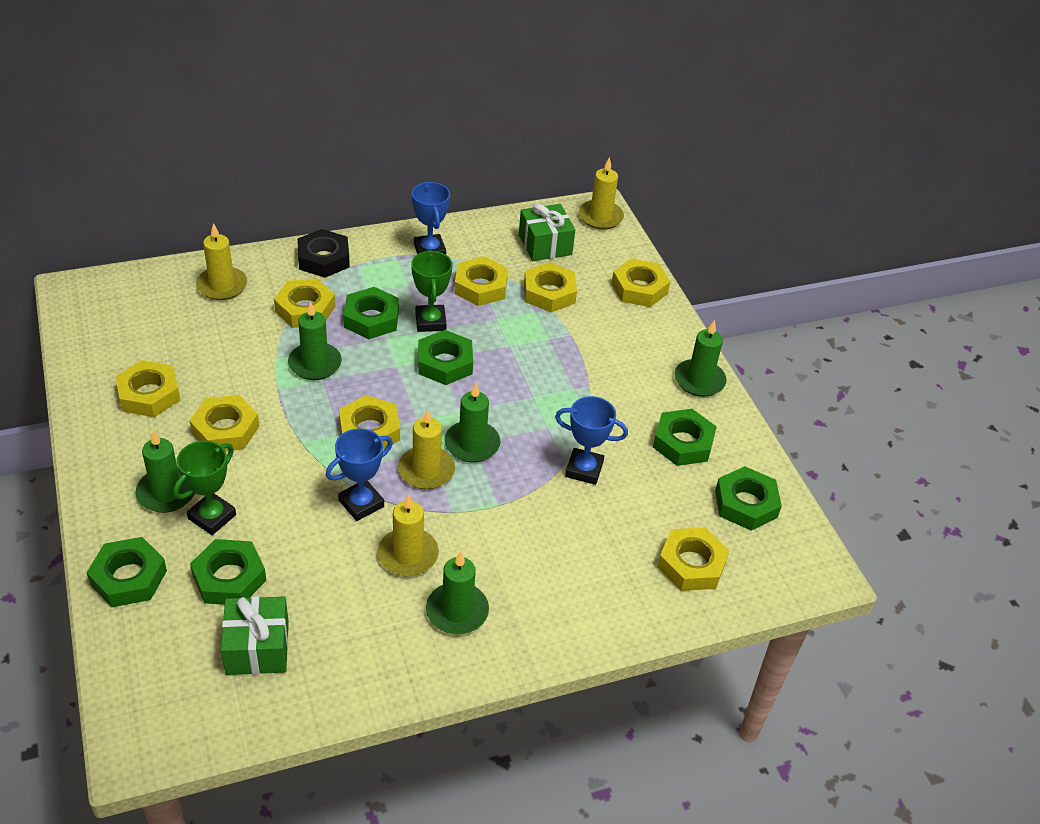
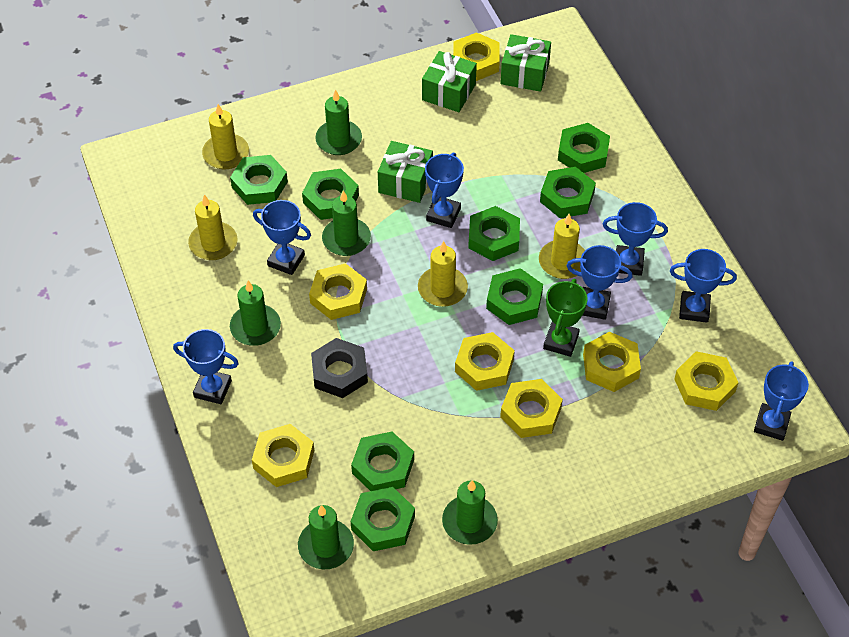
blue trophy: 3 -> 7
green gift: 2 -> 3
green nut: 6 -> 8
green trophy: 2 -> 1
yellow nut: 8 -> 7

